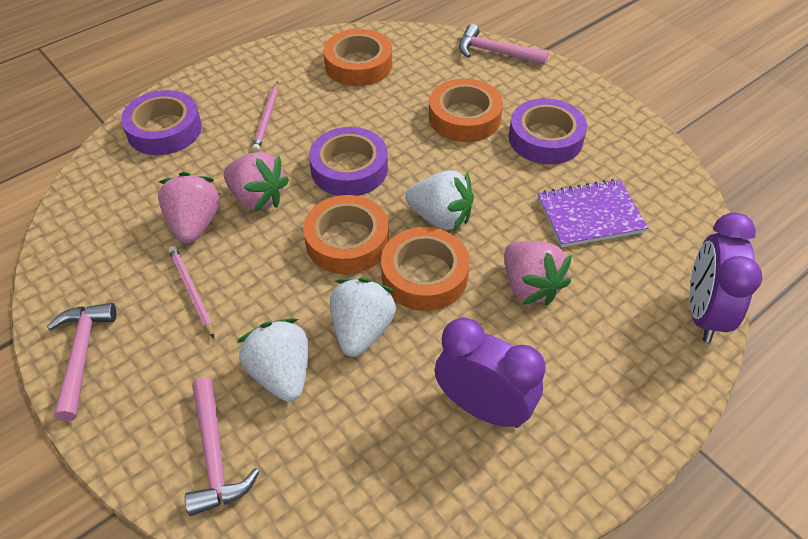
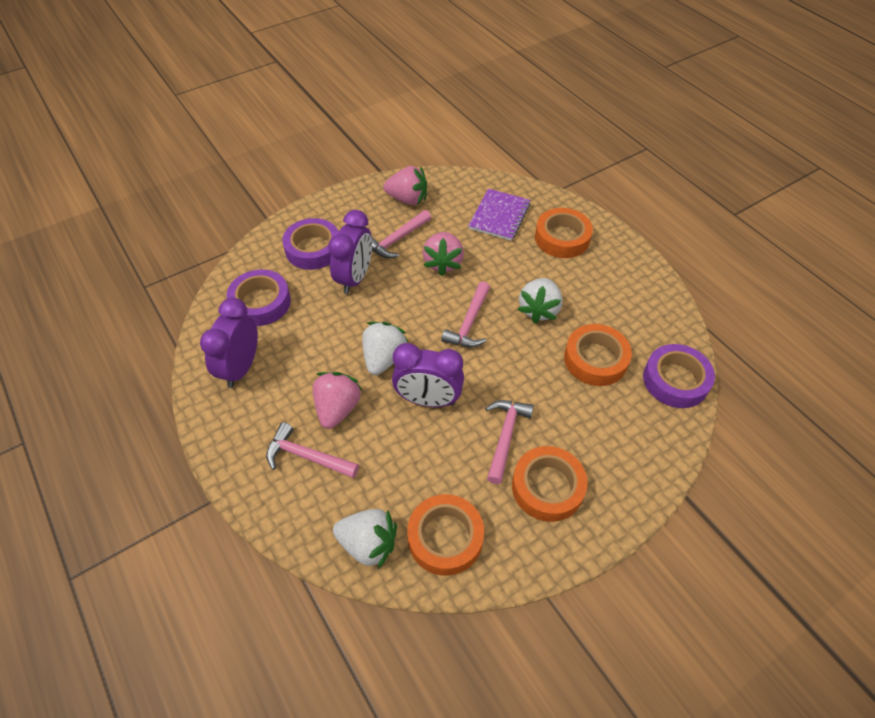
pink hammer: 3 -> 4
pink pencil: 2 -> 0
purple clock: 2 -> 3

